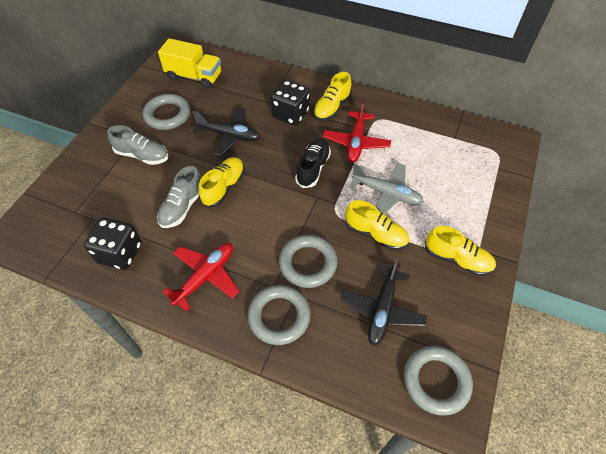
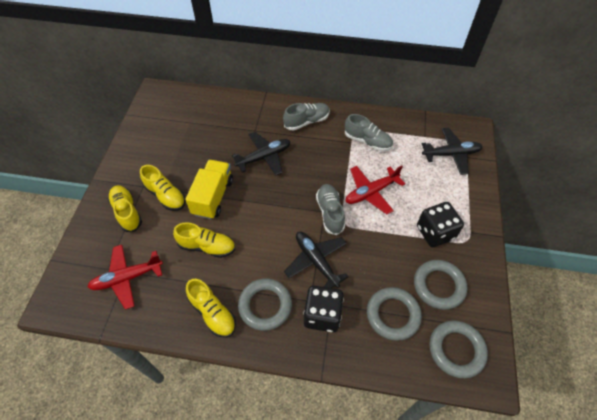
black plane: 2 -> 3
black shoe: 1 -> 0
grey plane: 1 -> 0
grey shoe: 2 -> 3

